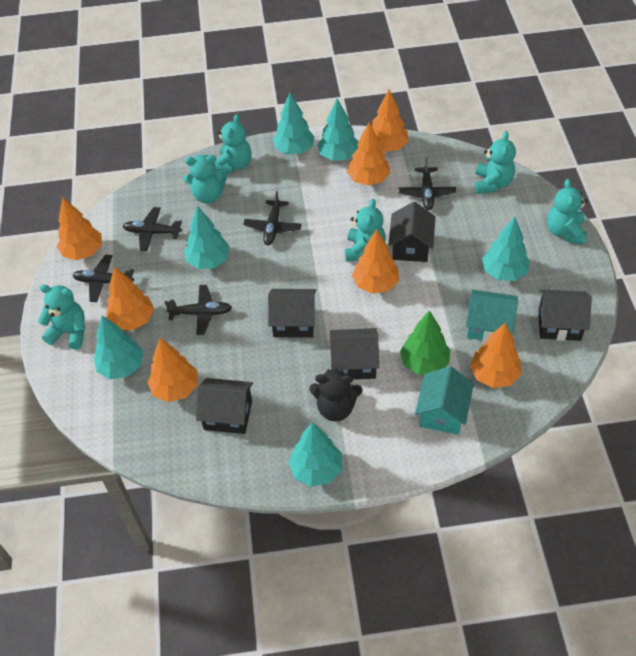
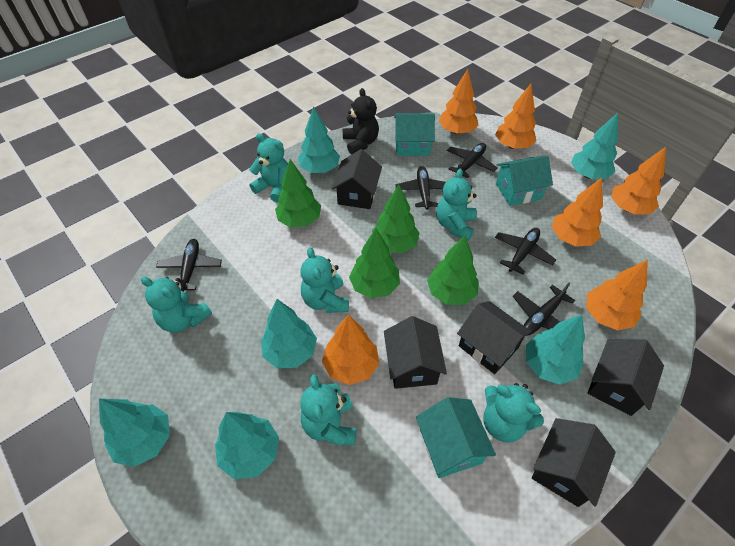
green tree: 1 -> 4
orange tree: 7 -> 6
turquoise house: 2 -> 3

